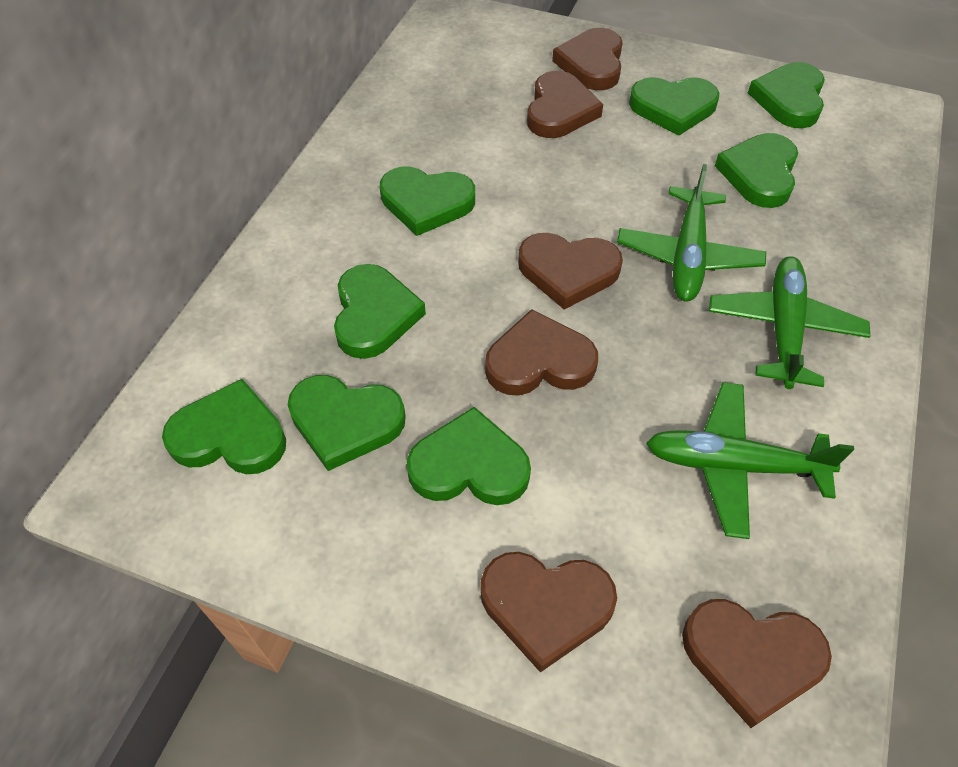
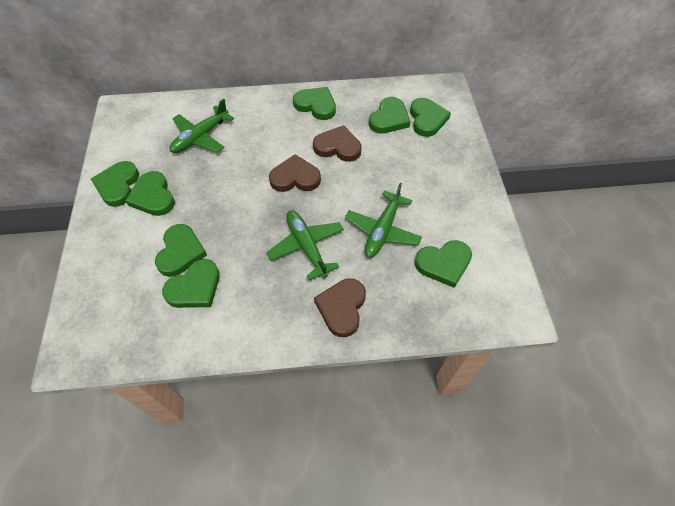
brown heart: 6 -> 3

